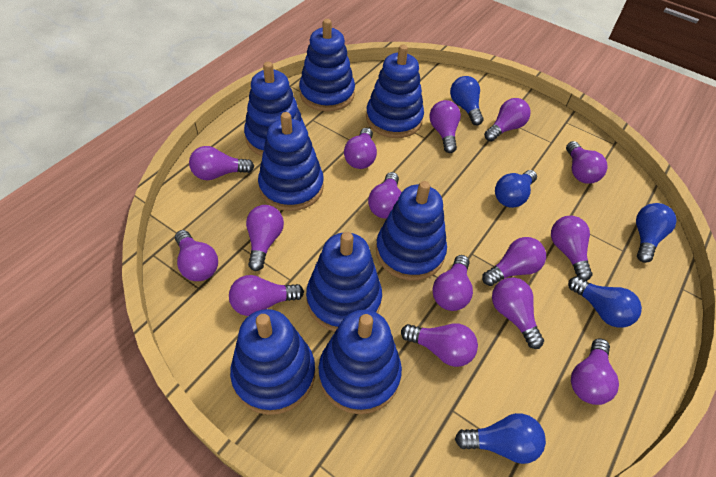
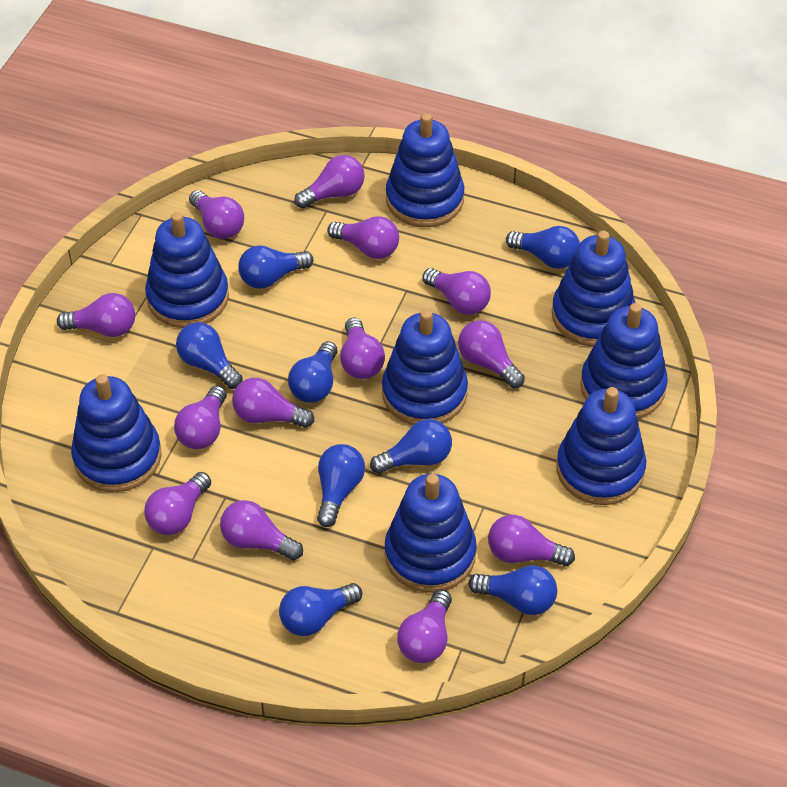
blue light bulb: 5 -> 8
purple light bulb: 15 -> 13

